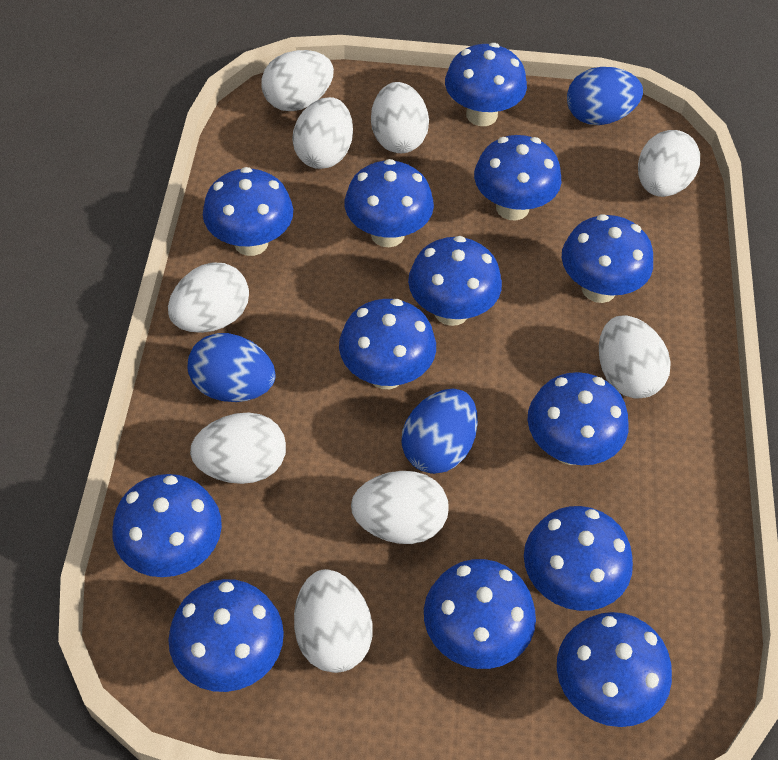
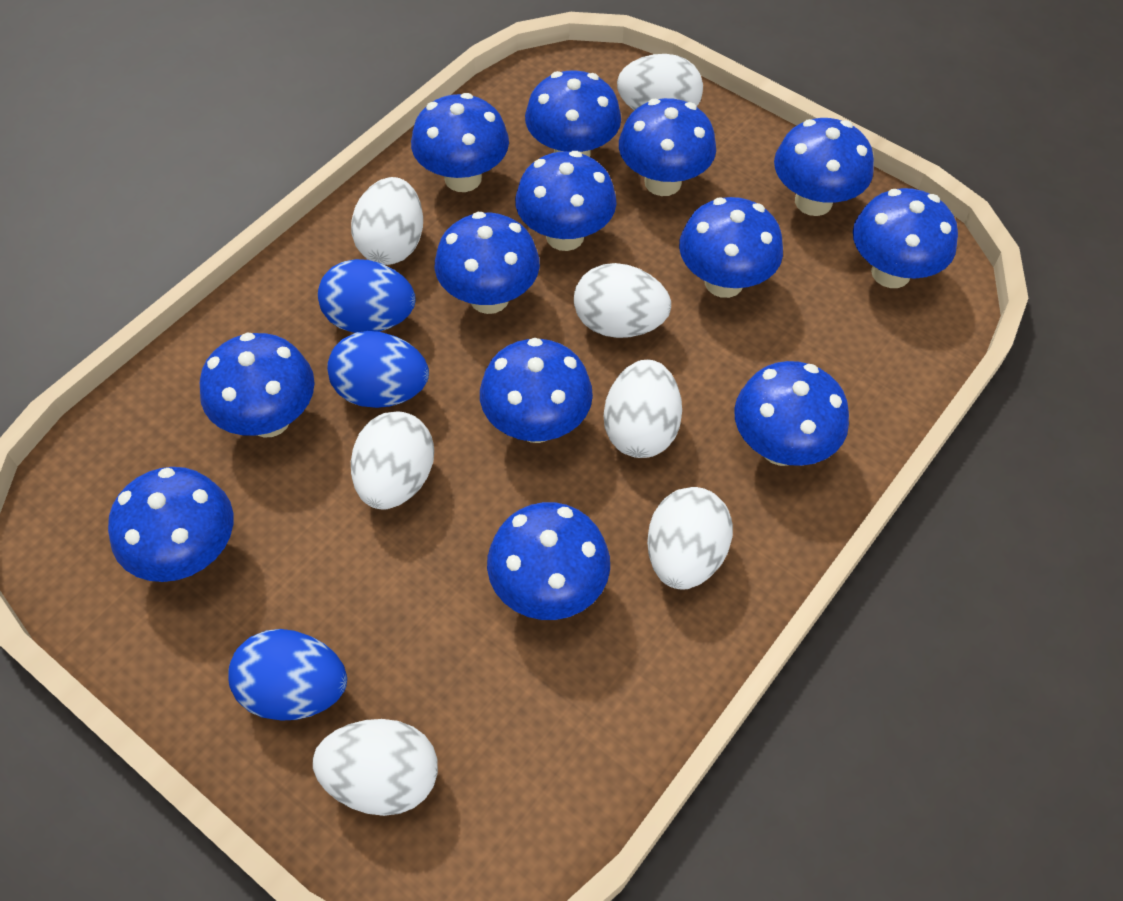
white egg: 9 -> 7

